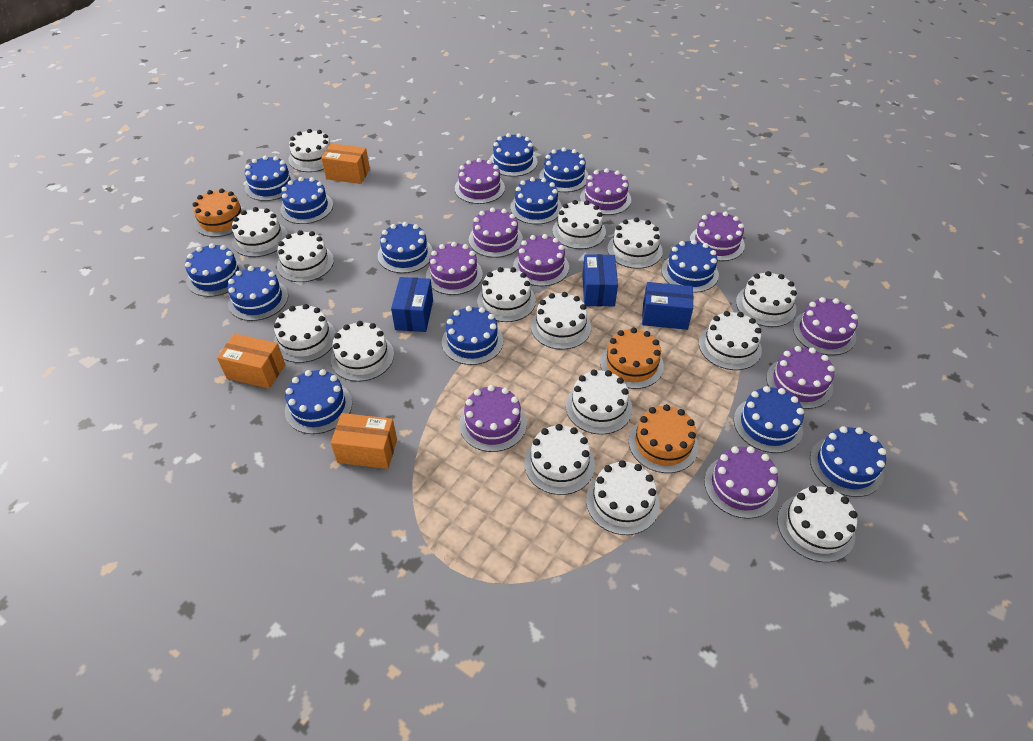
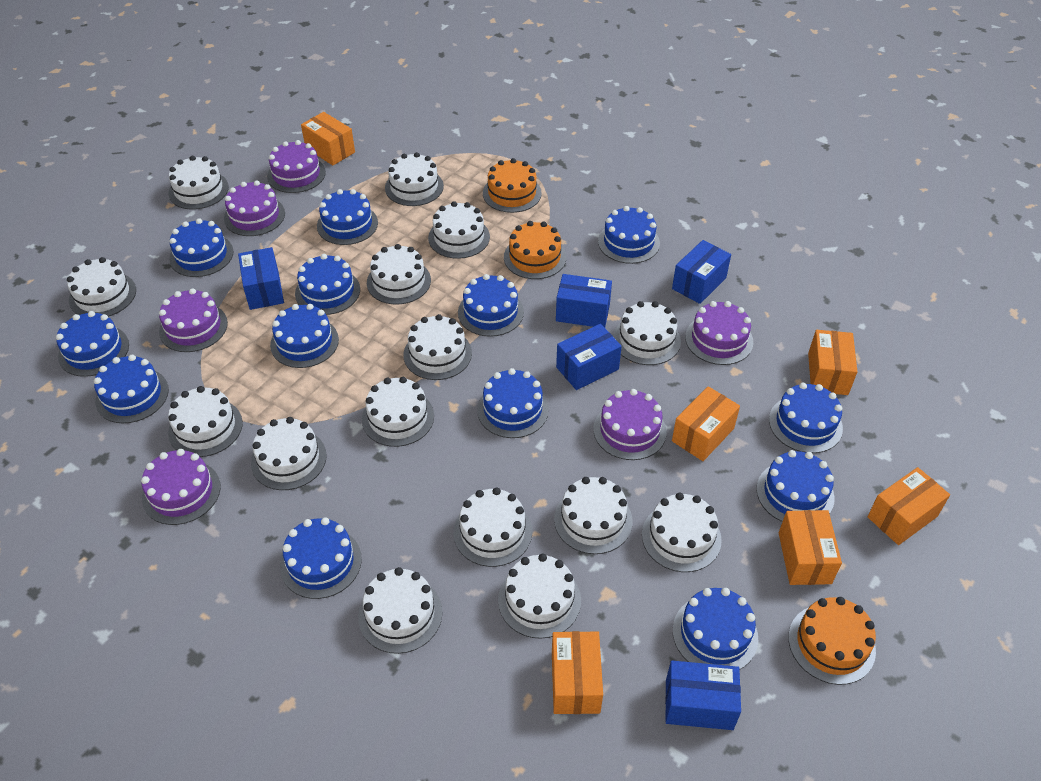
blue box: 3 -> 5
orange box: 3 -> 6
purple cake: 10 -> 6

